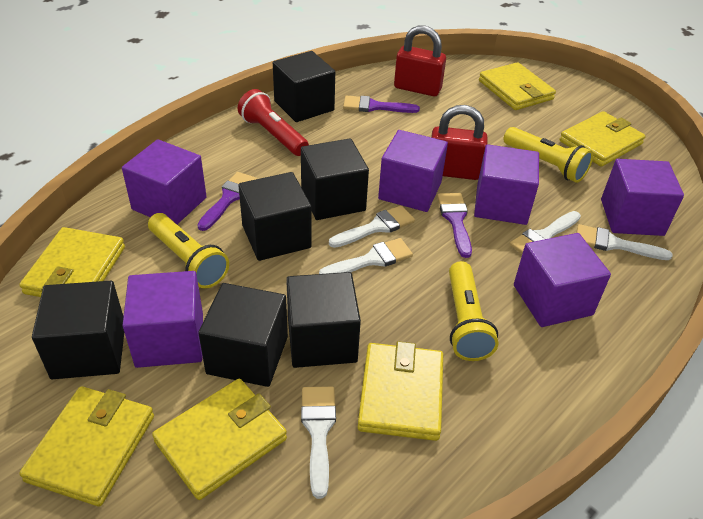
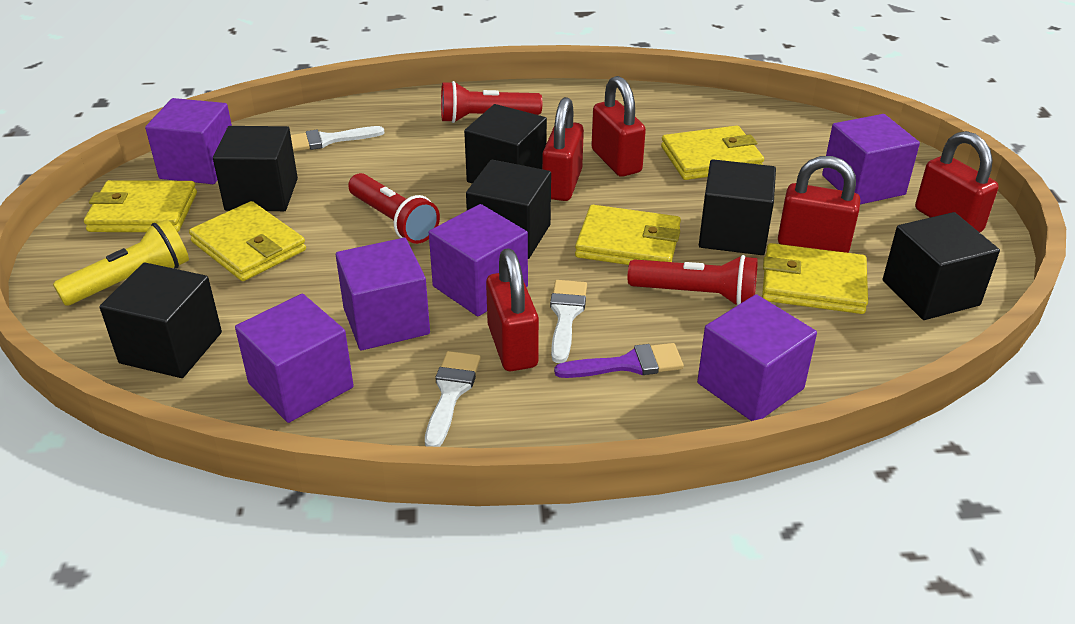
purple brush: 3 -> 1
red flashlight: 1 -> 3
red padlock: 2 -> 5
white brush: 5 -> 3
yellow flashlight: 3 -> 1
yellow wallet: 6 -> 5

